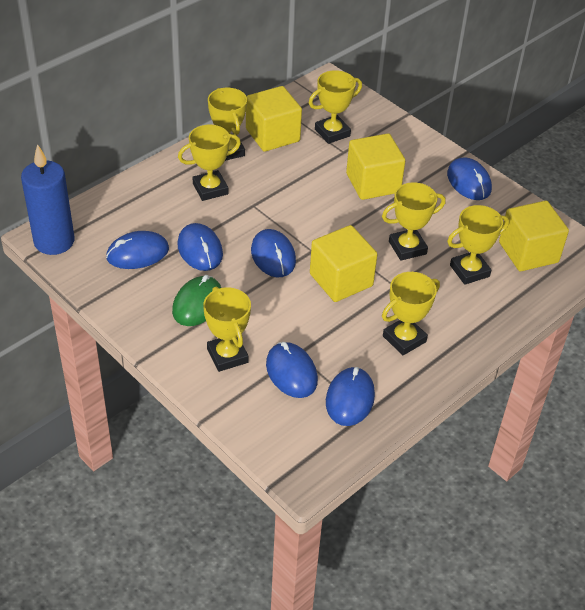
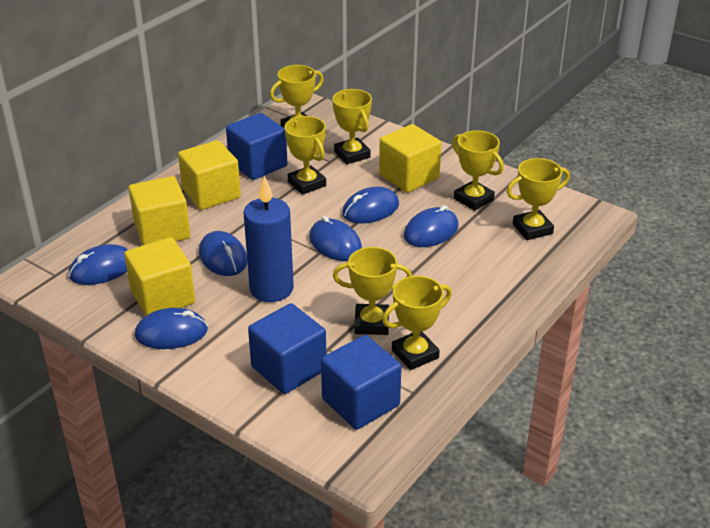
blue cube: 0 -> 3
green mouse: 1 -> 0

